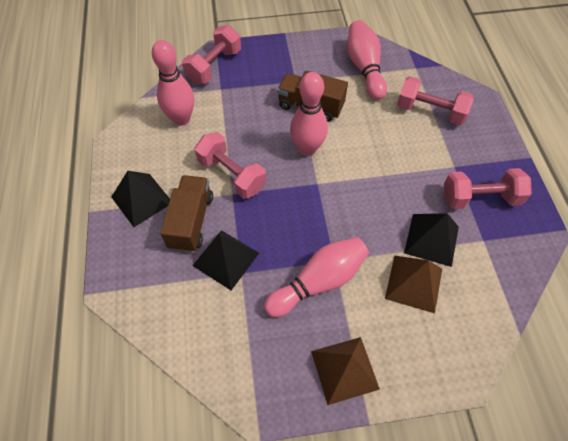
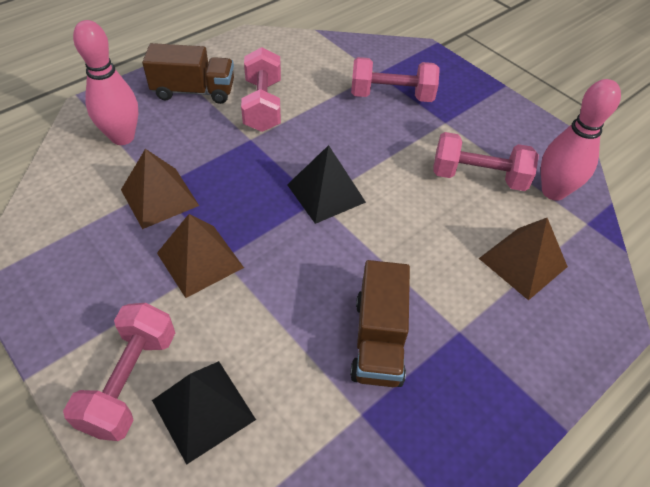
black pyramid: 3 -> 2
brown pyramid: 2 -> 3
pink bowling pin: 4 -> 2

